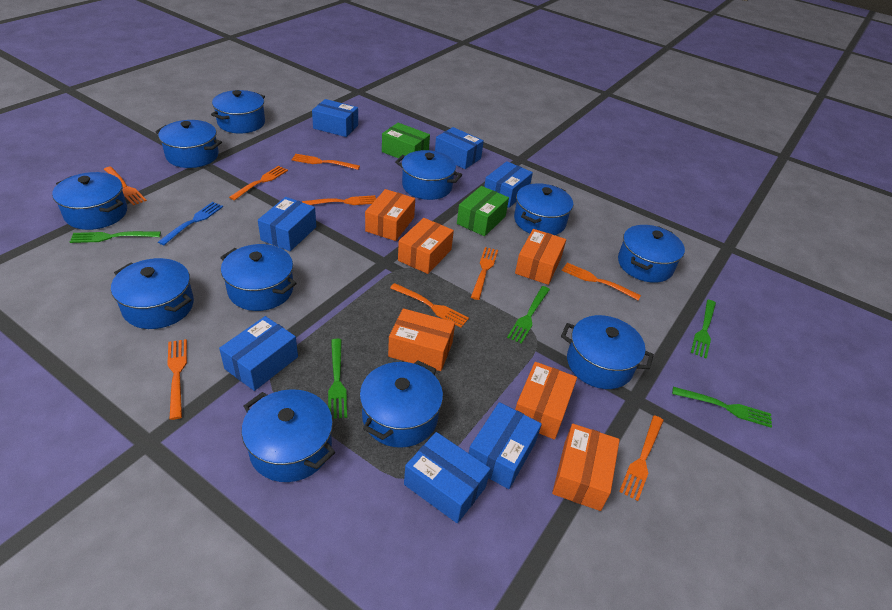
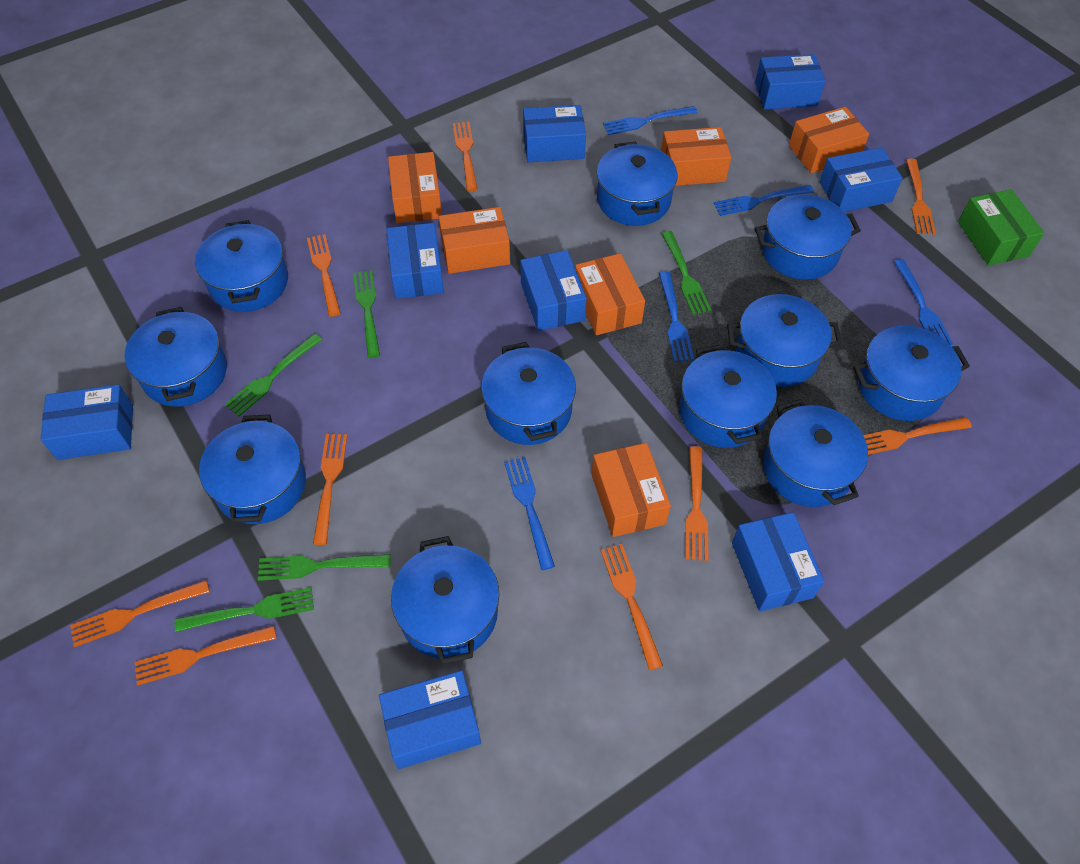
blue box: 7 -> 8
blue fork: 1 -> 5
green box: 2 -> 1

